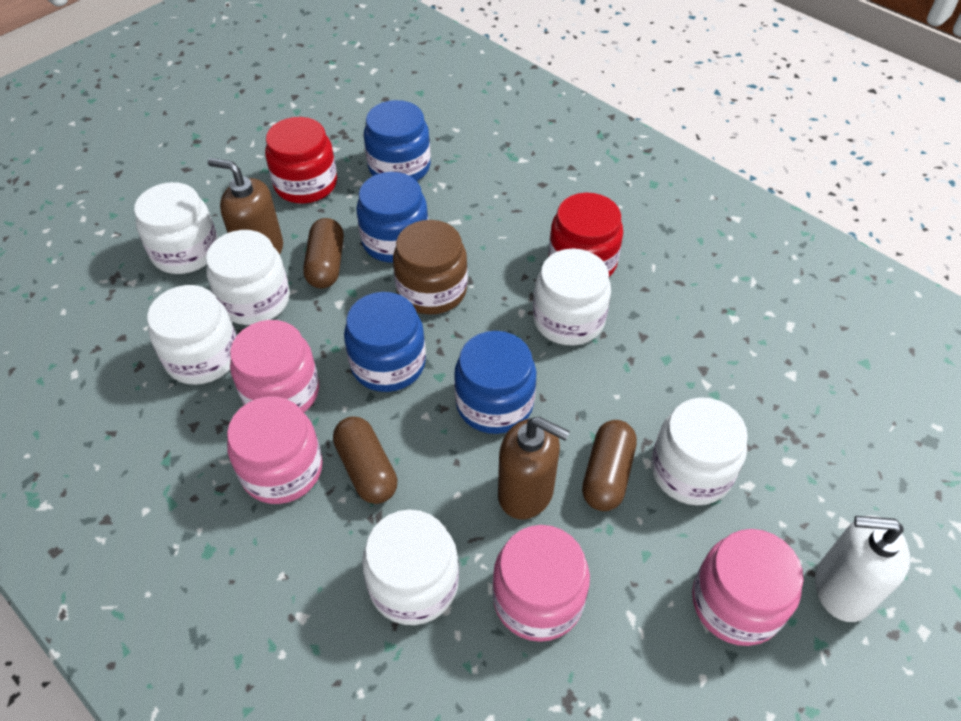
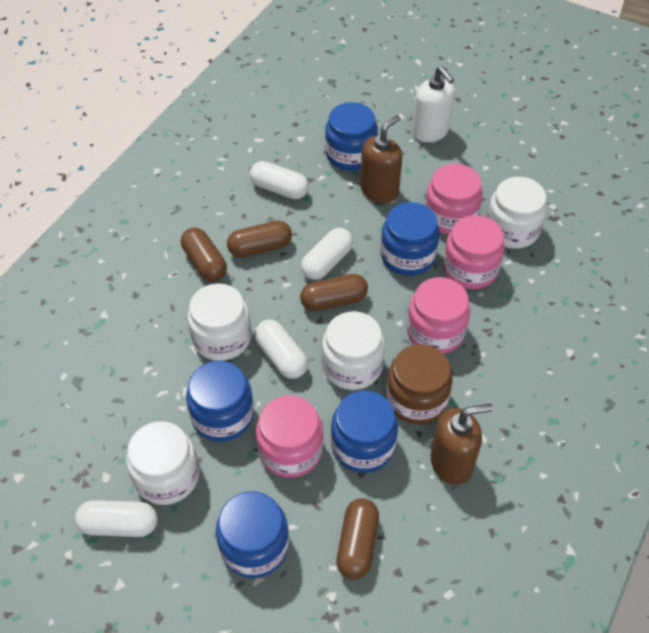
blue jar: 4 -> 5
brown capsule: 3 -> 4
red jar: 2 -> 0
white capsule: 0 -> 4
white jar: 6 -> 4

